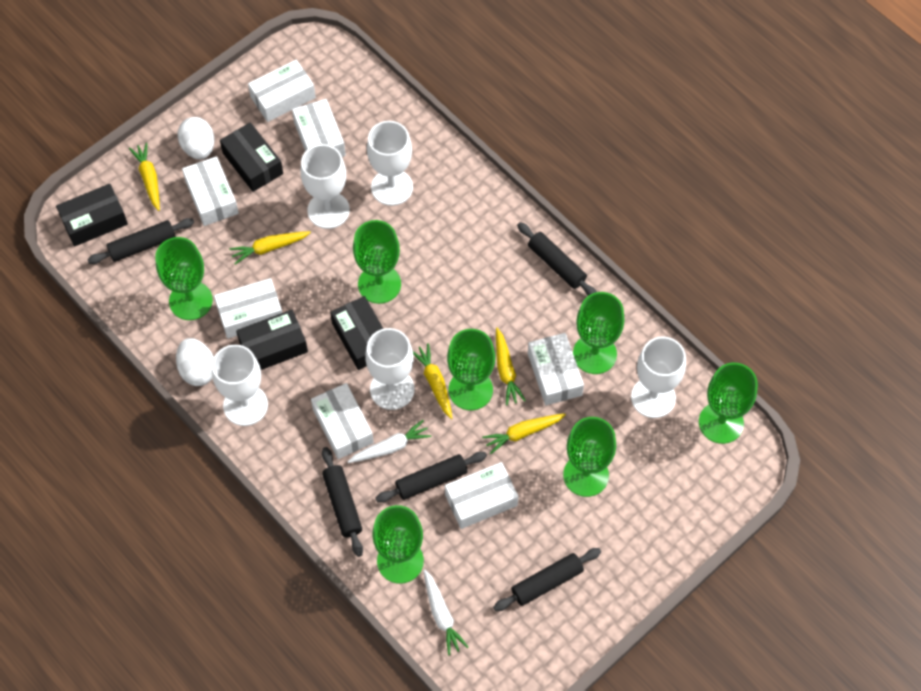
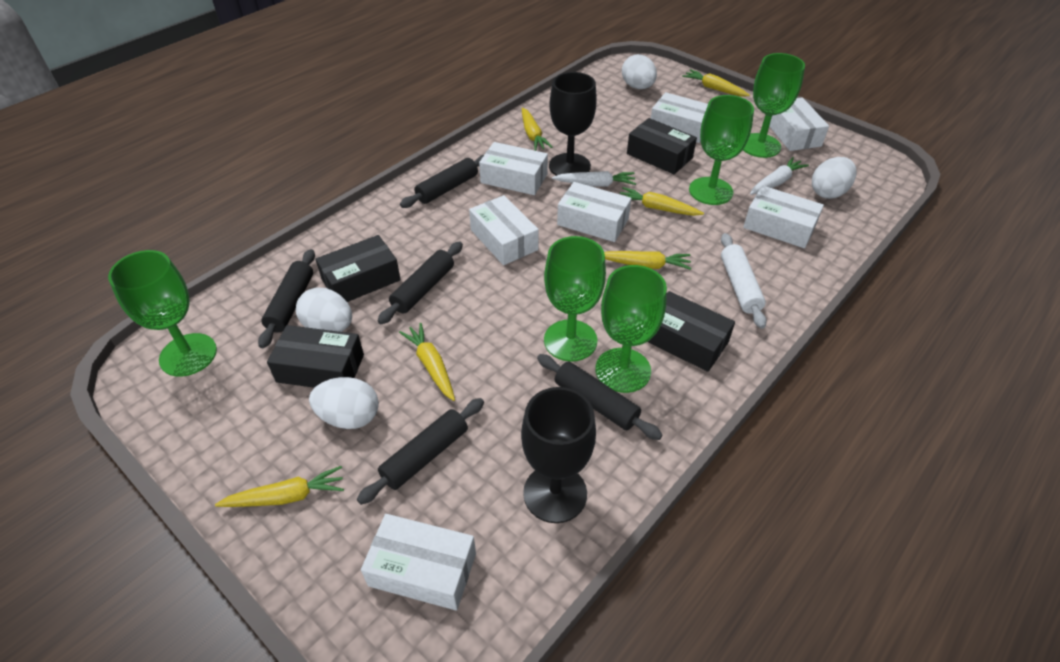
black goblet: 0 -> 2
green goblet: 7 -> 5
white egg: 2 -> 4
white goblet: 5 -> 0
white rolling pin: 0 -> 1
yellow carrot: 5 -> 6

